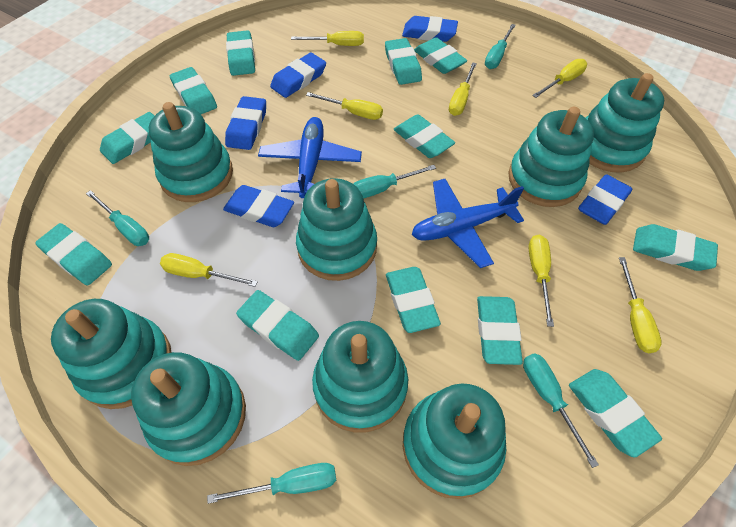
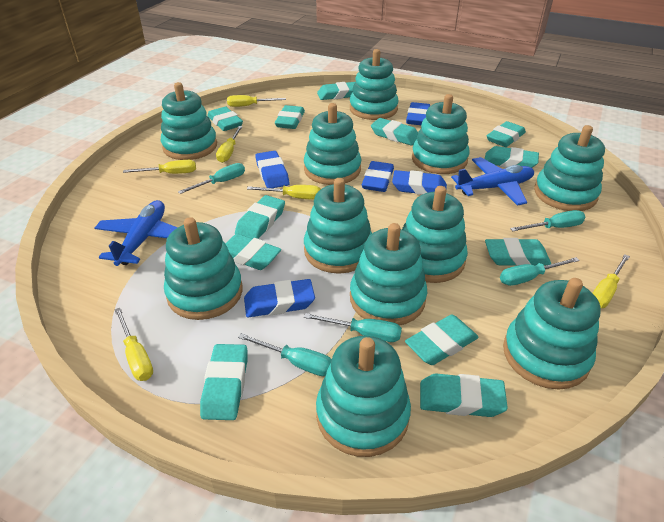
turquoise stacking toy: 8 -> 11
yellow screwdriver: 7 -> 6

